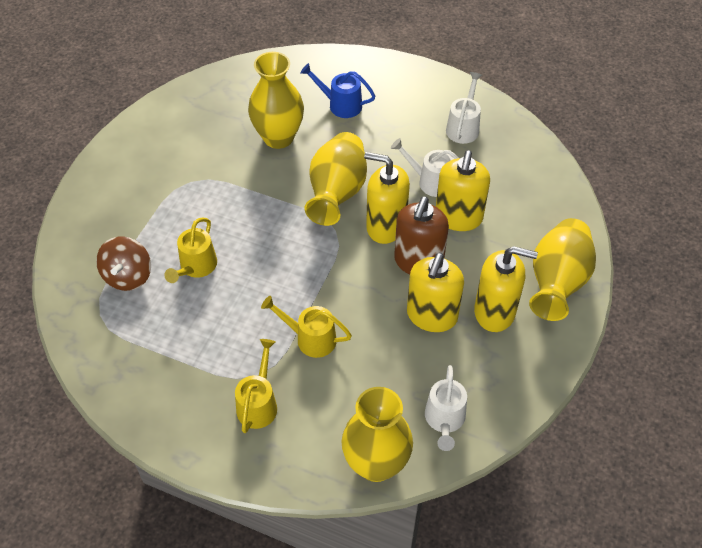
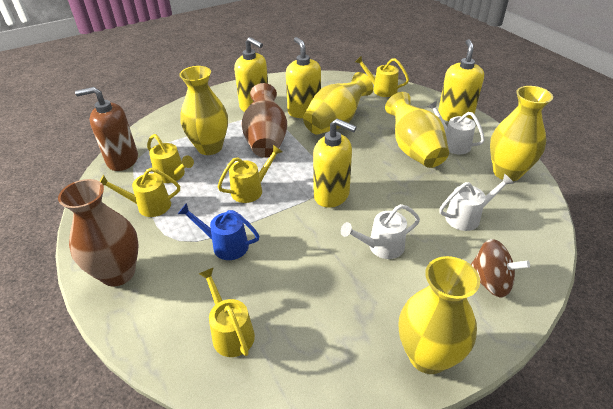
brown vase: 0 -> 2
yellow vase: 4 -> 5
yellow watering can: 3 -> 5

